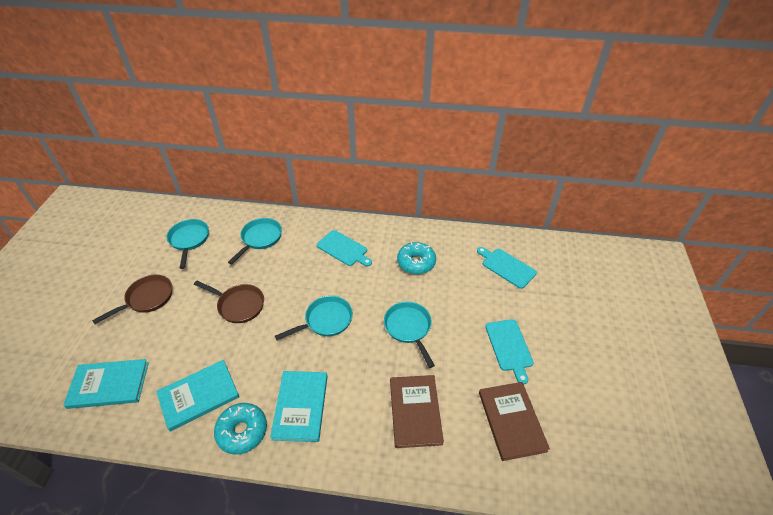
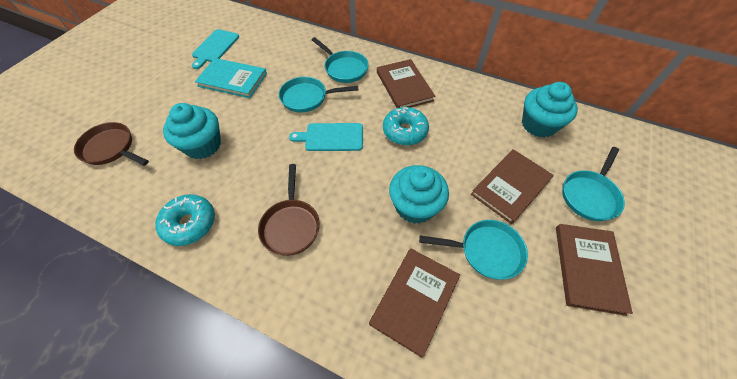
brown book: 2 -> 4
turquoise book: 3 -> 1
turquoise cupcake: 0 -> 3
turquoise cutting board: 3 -> 2

